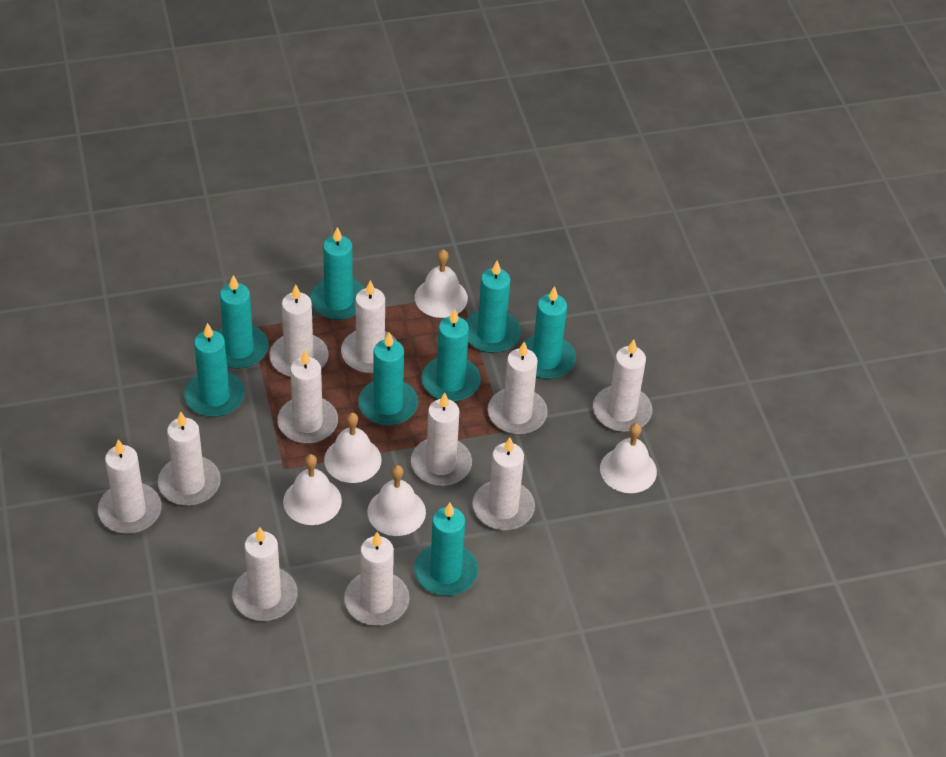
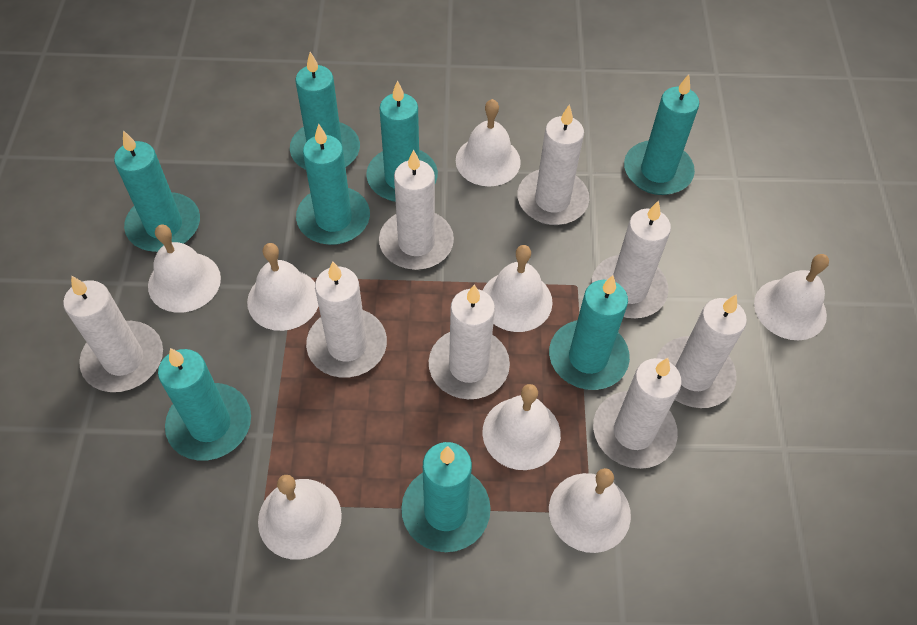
white bell: 5 -> 8
white candle: 11 -> 8

